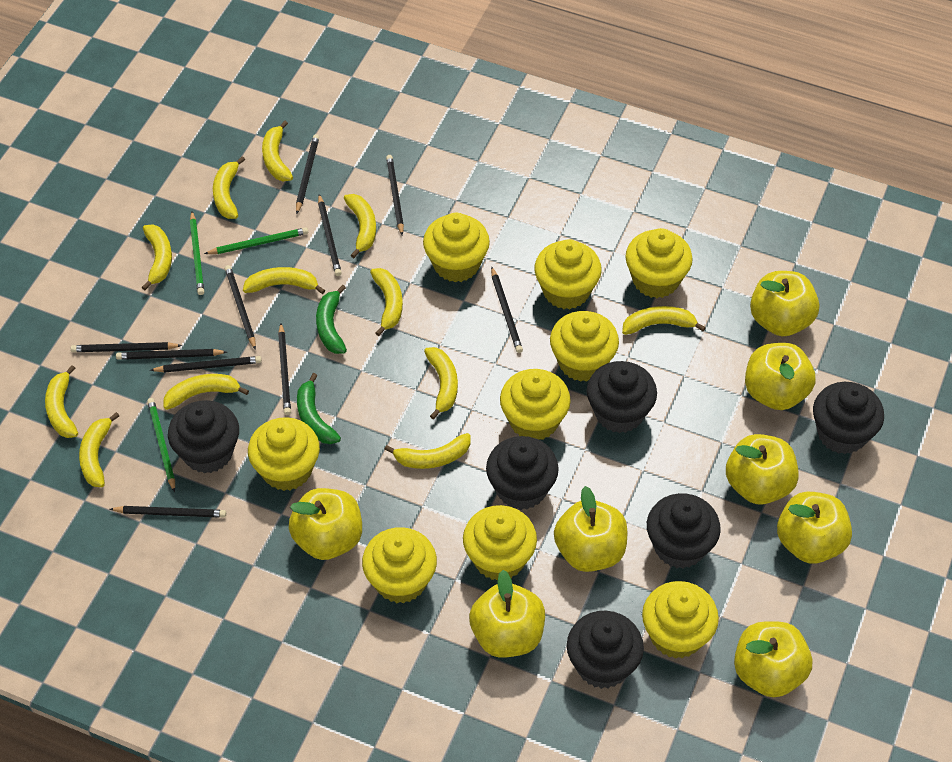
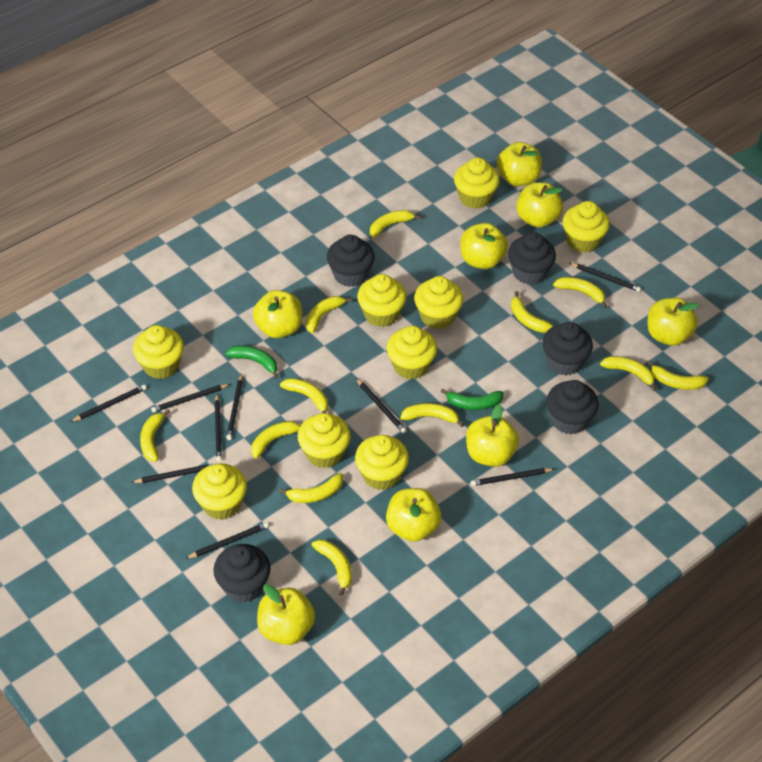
black cupcake: 6 -> 5
black pencil: 10 -> 9
green pencil: 3 -> 0

